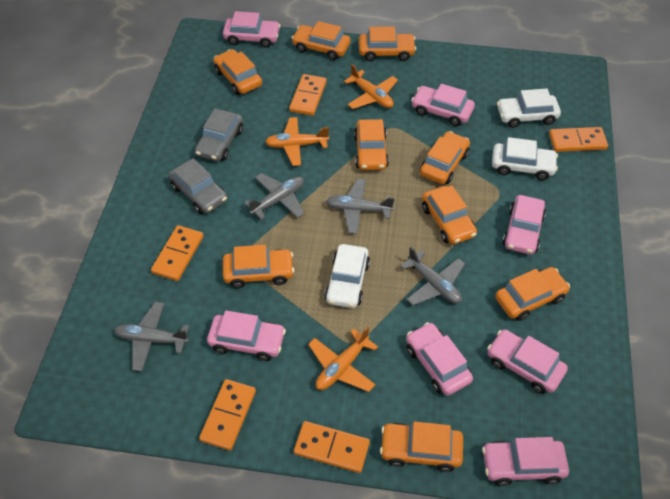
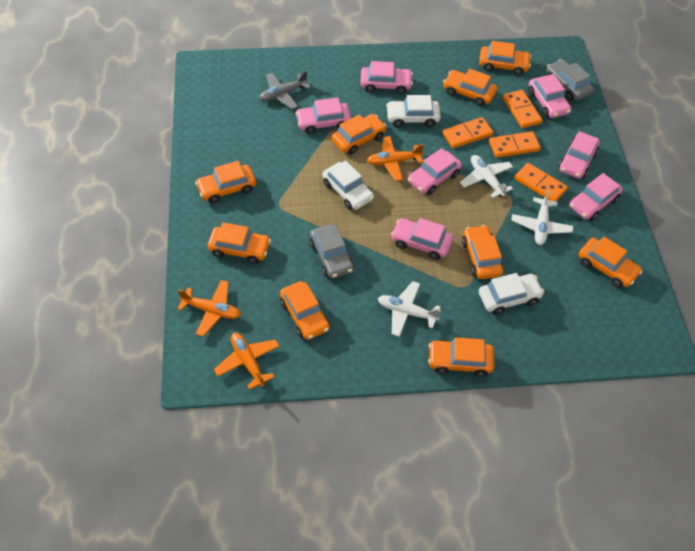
grey plane: 4 -> 1
orange domino: 5 -> 4
white plane: 0 -> 3

